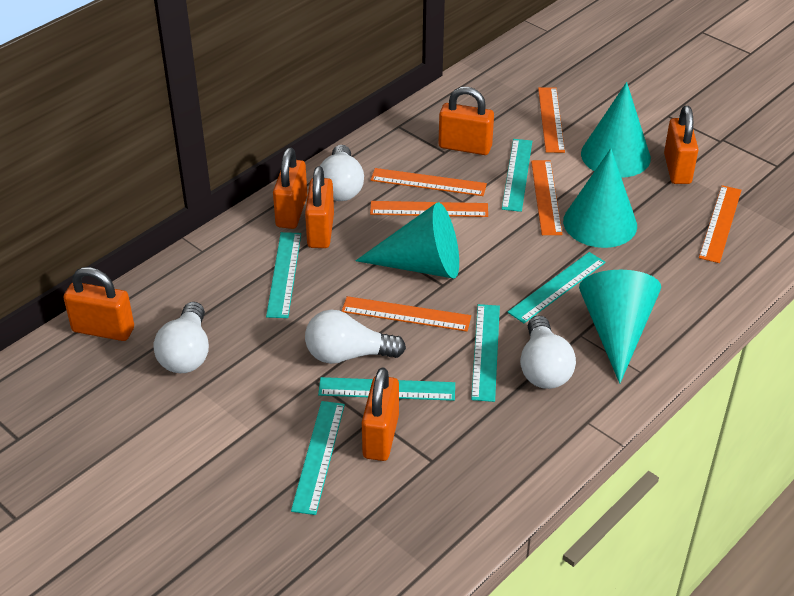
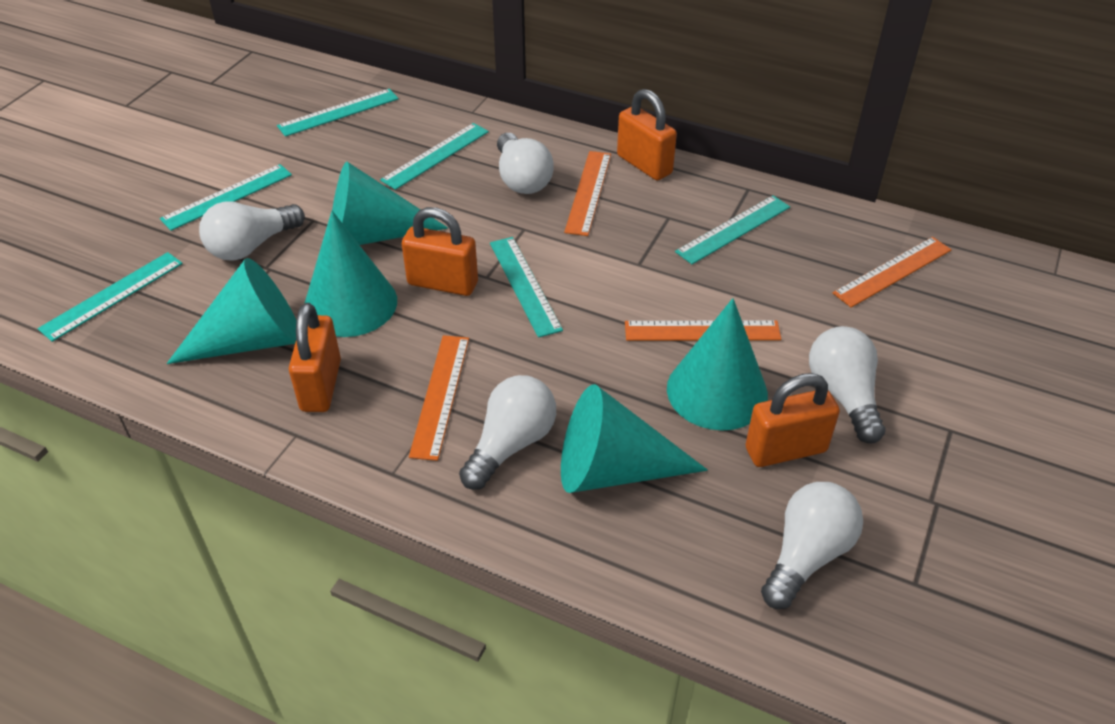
orange padlock: 6 -> 4
orange ruler: 6 -> 4
turquoise cone: 4 -> 5
white light bulb: 4 -> 5

